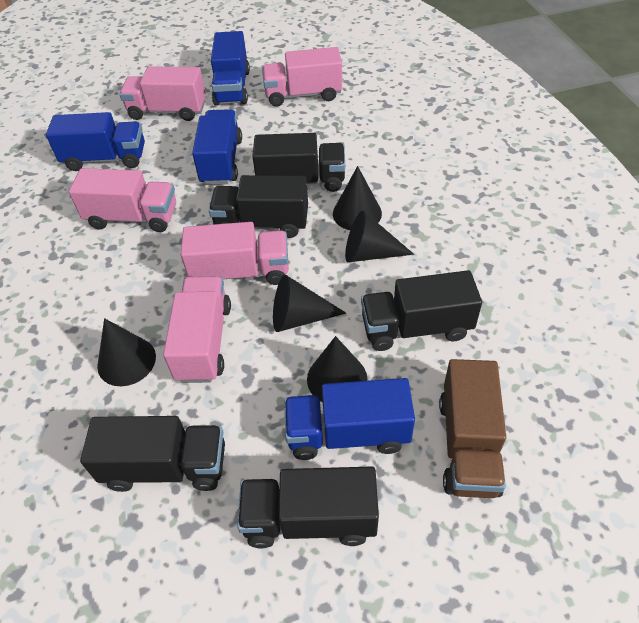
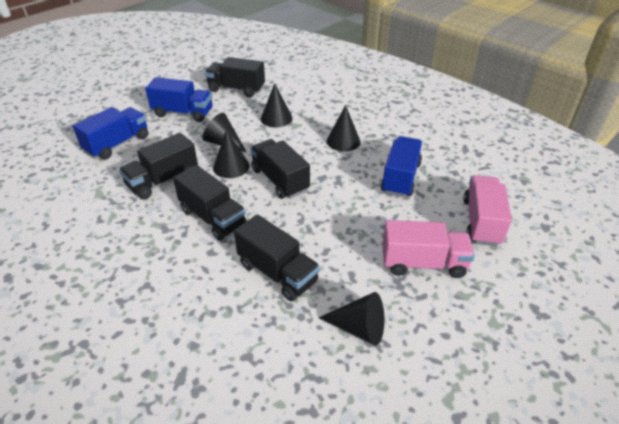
blue truck: 4 -> 3
brown truck: 1 -> 0
pink truck: 5 -> 2

